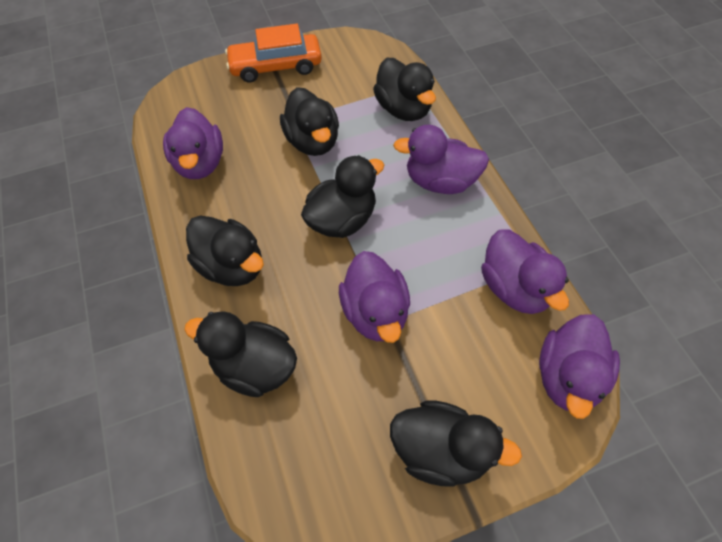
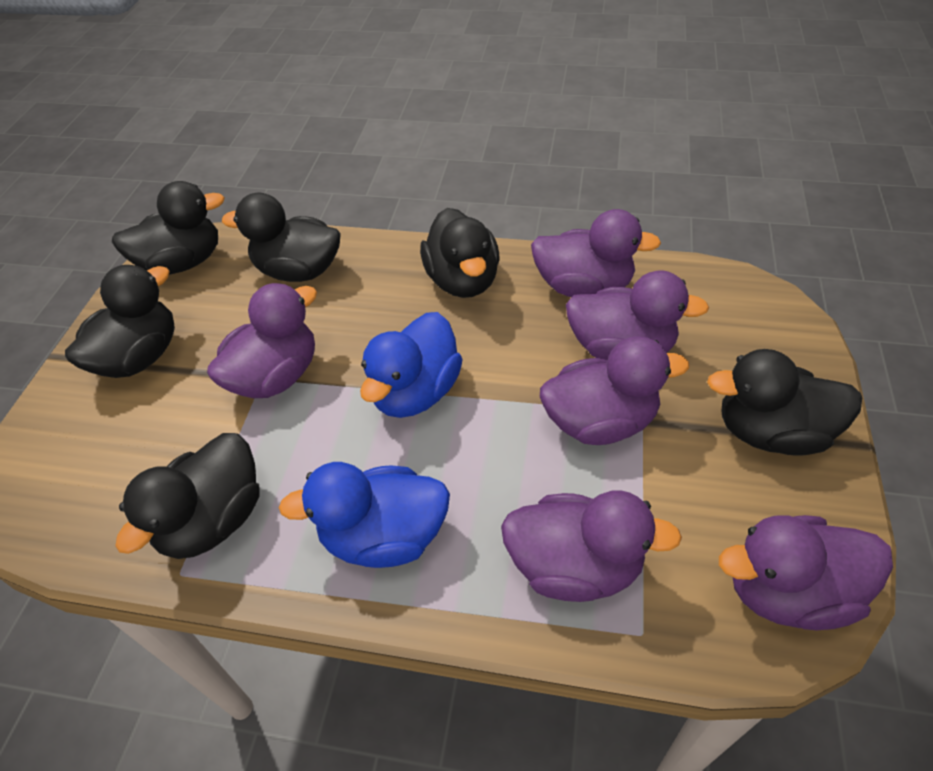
blue duck: 0 -> 2
orange car: 1 -> 0
purple duck: 5 -> 6

